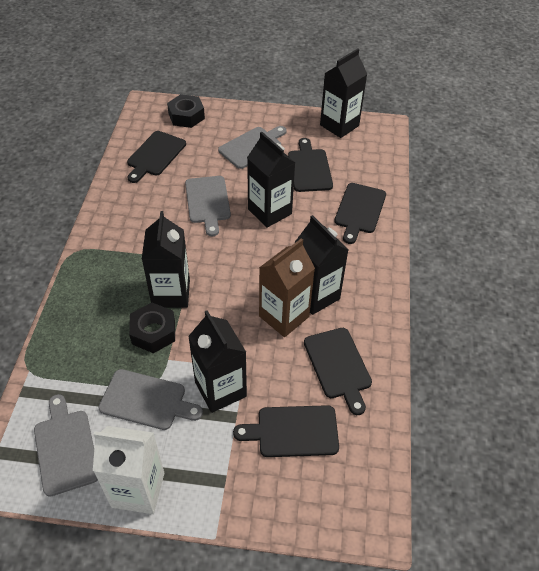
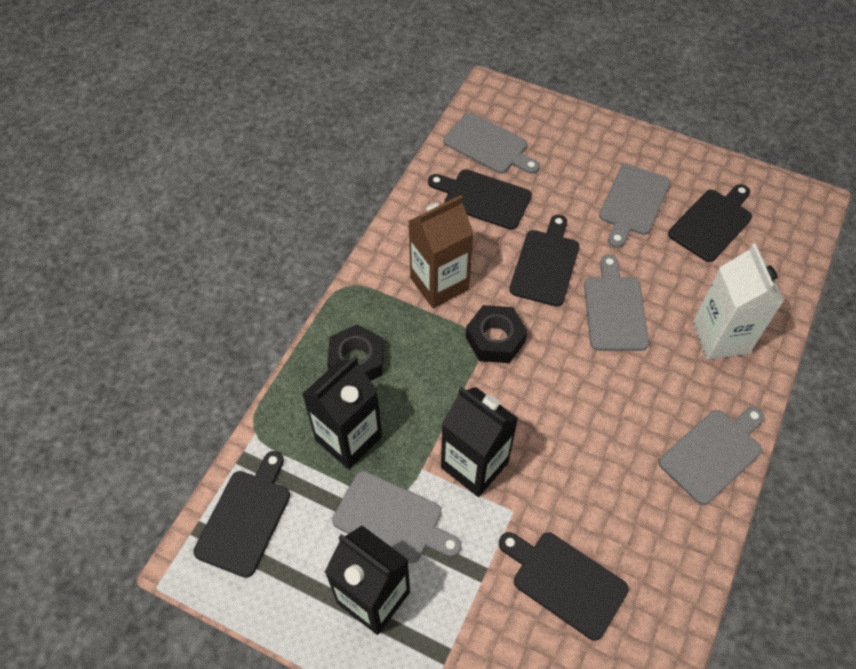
black carton: 5 -> 3
grey cutting board: 4 -> 5

